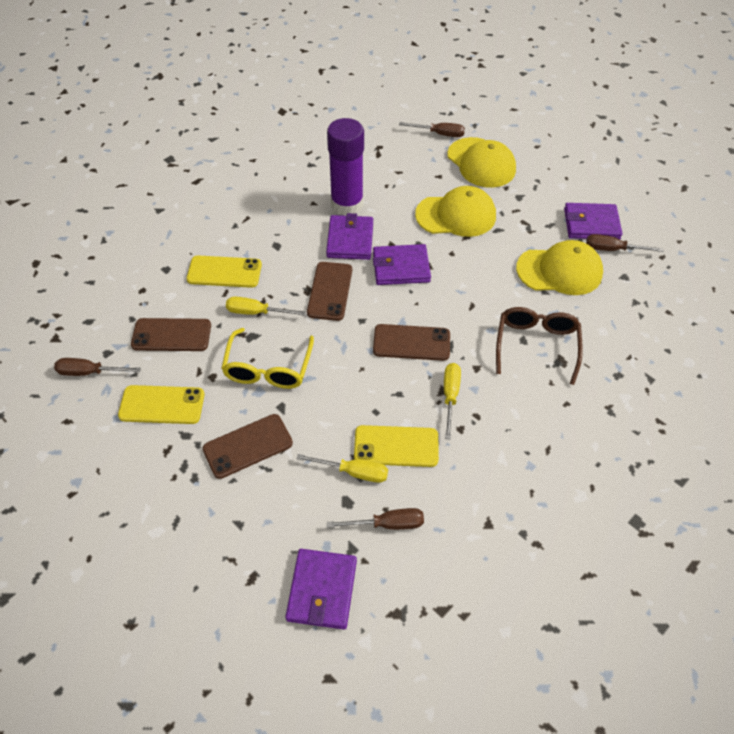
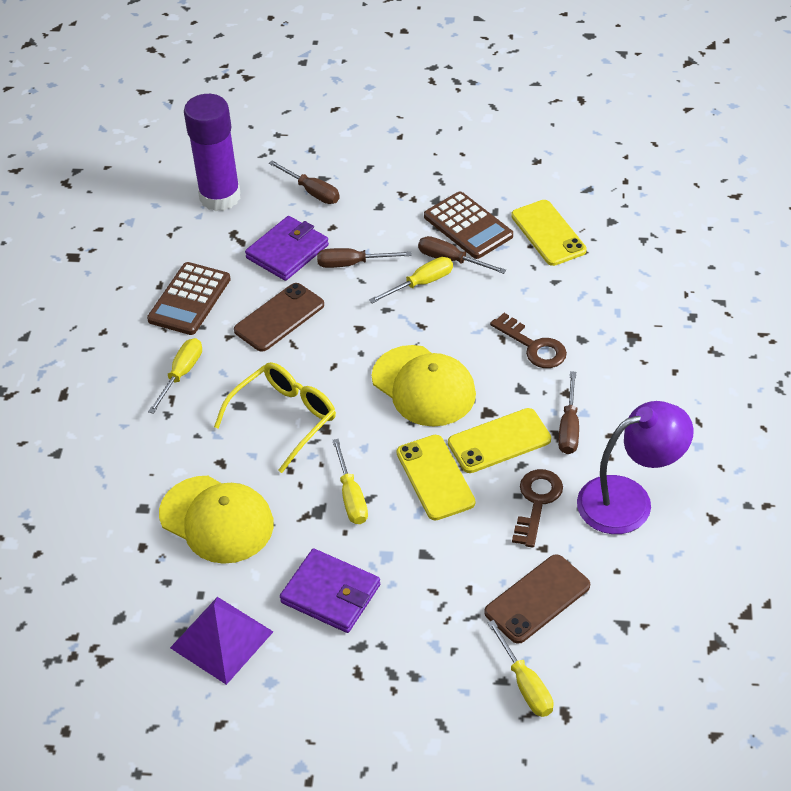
brown calculator: 0 -> 2
brown glasses: 1 -> 0
brown key: 0 -> 2
brown phone: 4 -> 2
purple lamp: 0 -> 1
purple pyramid: 0 -> 1
purple wallet: 4 -> 2
yellow cap: 3 -> 2
yellow screwdriver: 3 -> 4

